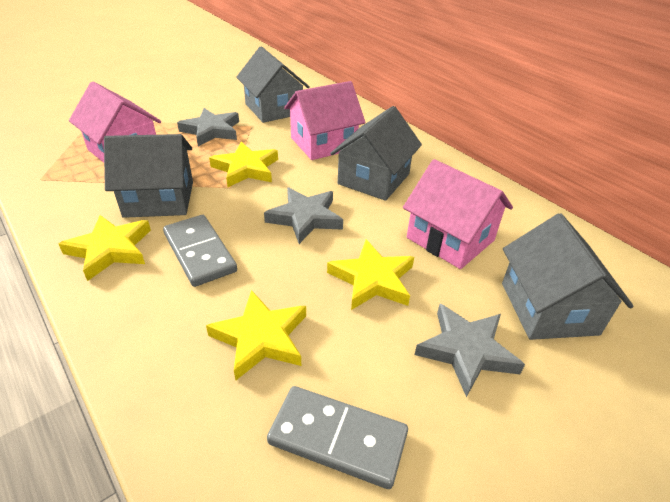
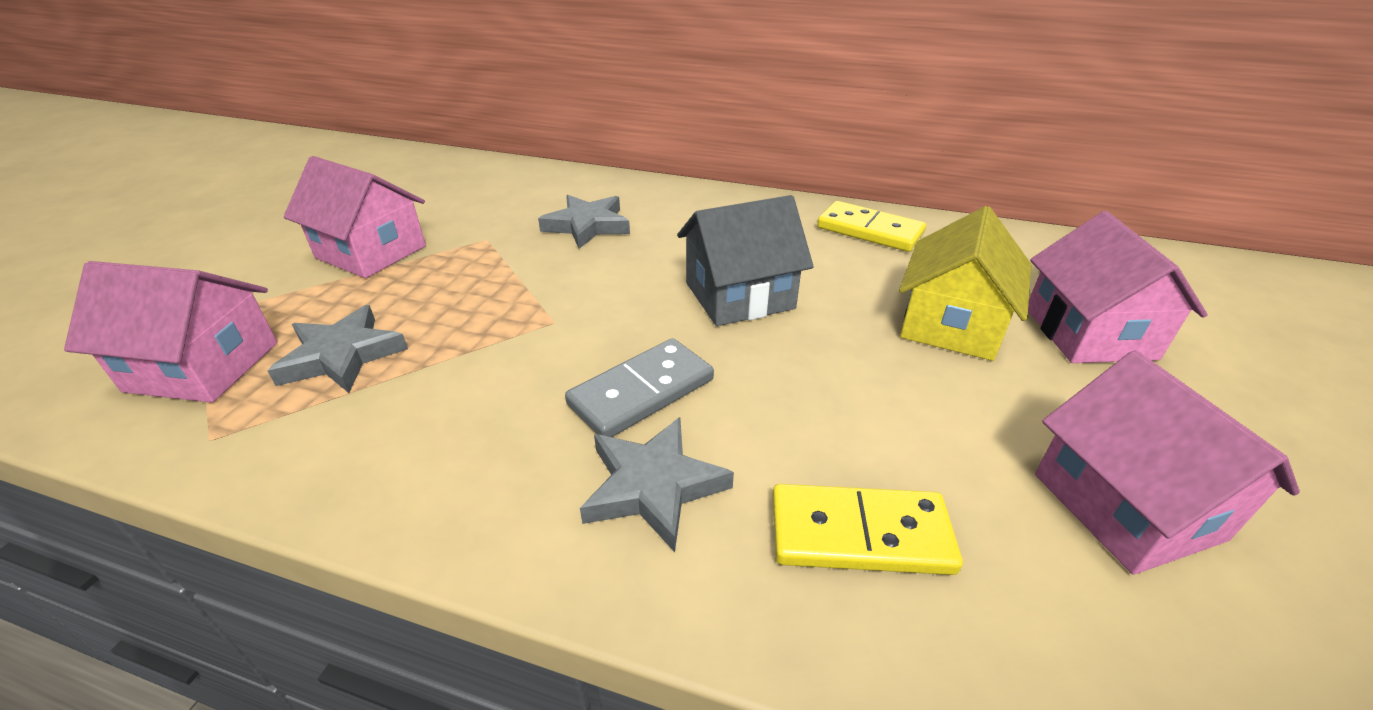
grey domino: 2 -> 1
grey house: 4 -> 1
pink house: 3 -> 4
yellow domino: 0 -> 2
yellow house: 0 -> 1
yellow star: 4 -> 0

